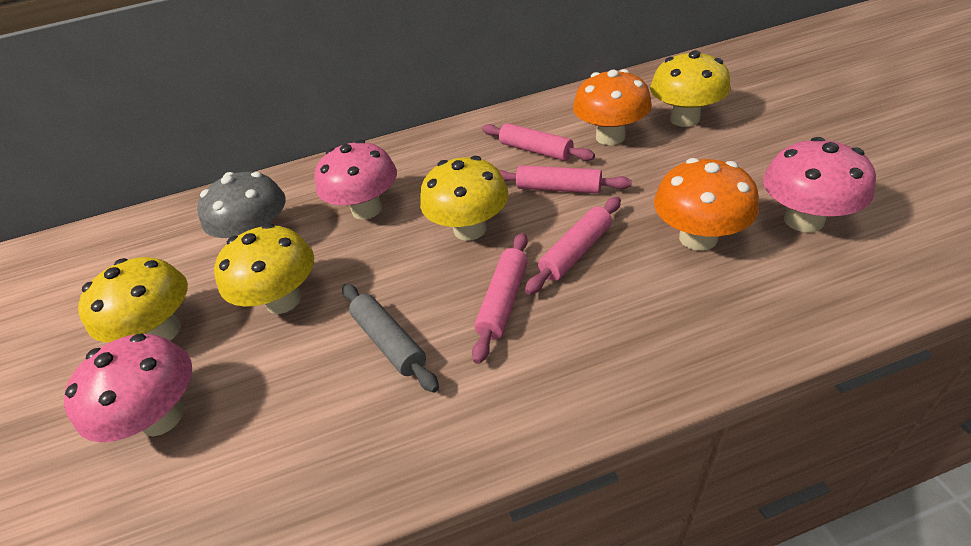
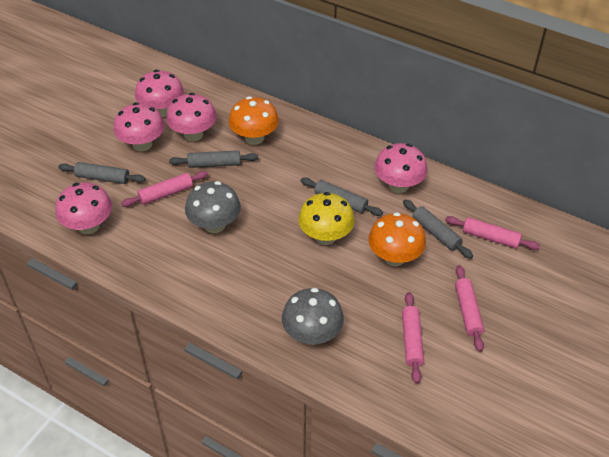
grey mushroom: 1 -> 2
grey rolling pin: 1 -> 4
pink mushroom: 3 -> 5
yellow mushroom: 4 -> 1

